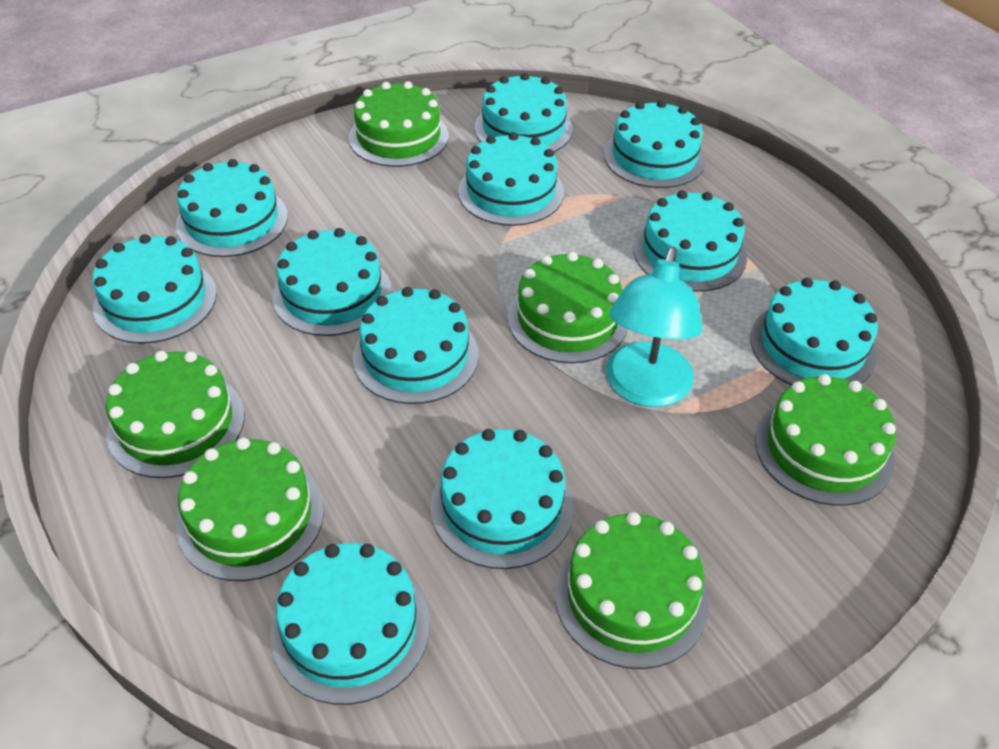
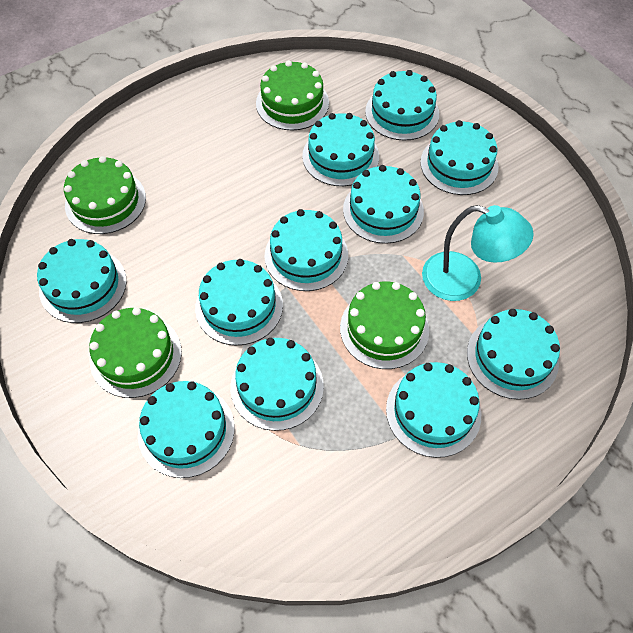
green cake: 6 -> 4

